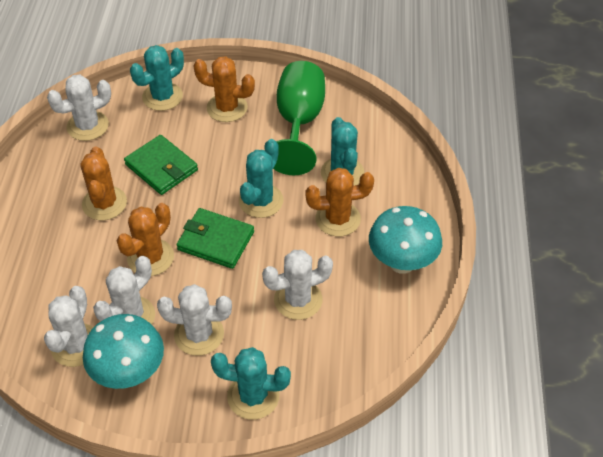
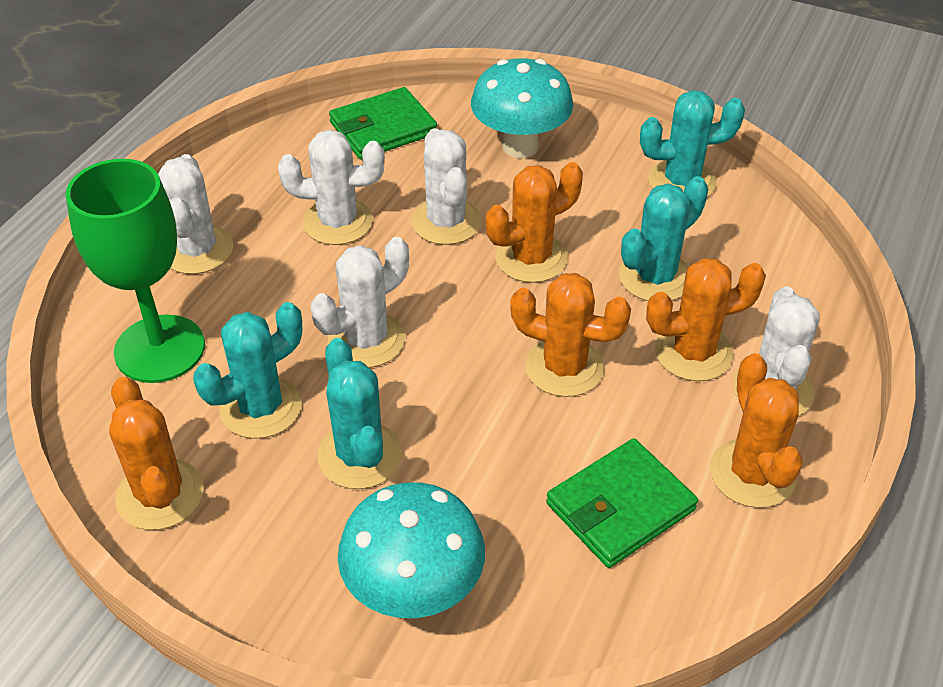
orange cactus: 4 -> 5

